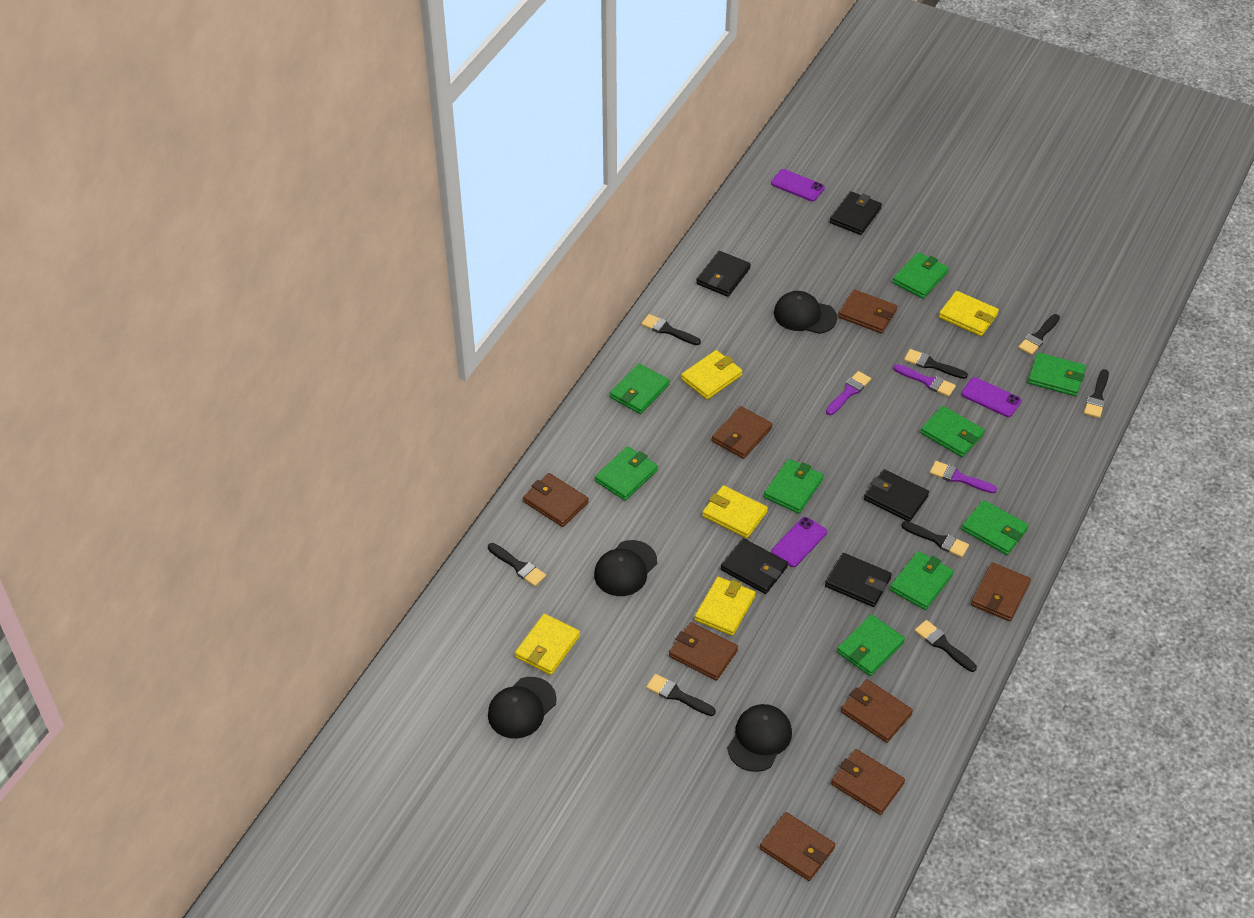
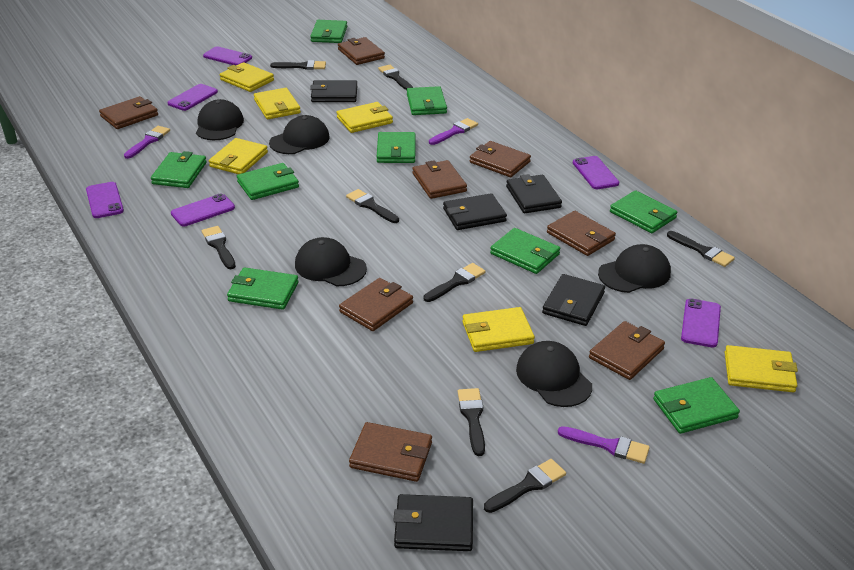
black cap: 4 -> 5
purple phone: 3 -> 6
yellow wallet: 5 -> 6

